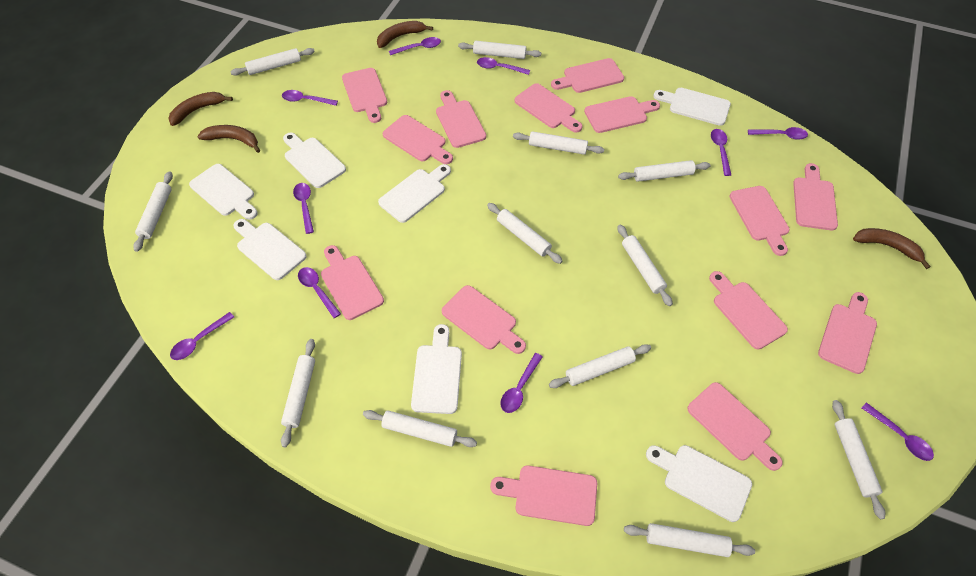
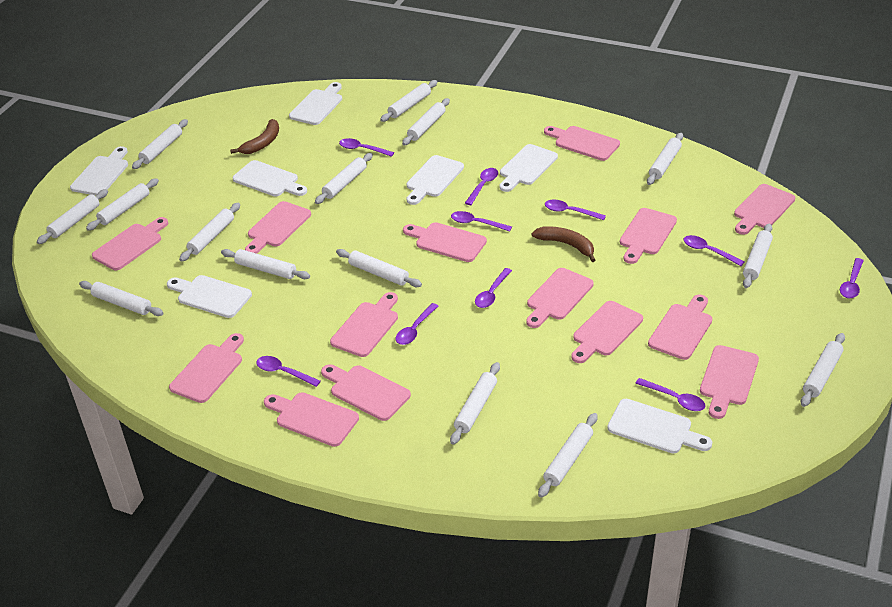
brown banana: 4 -> 2
white rolling pin: 12 -> 15

